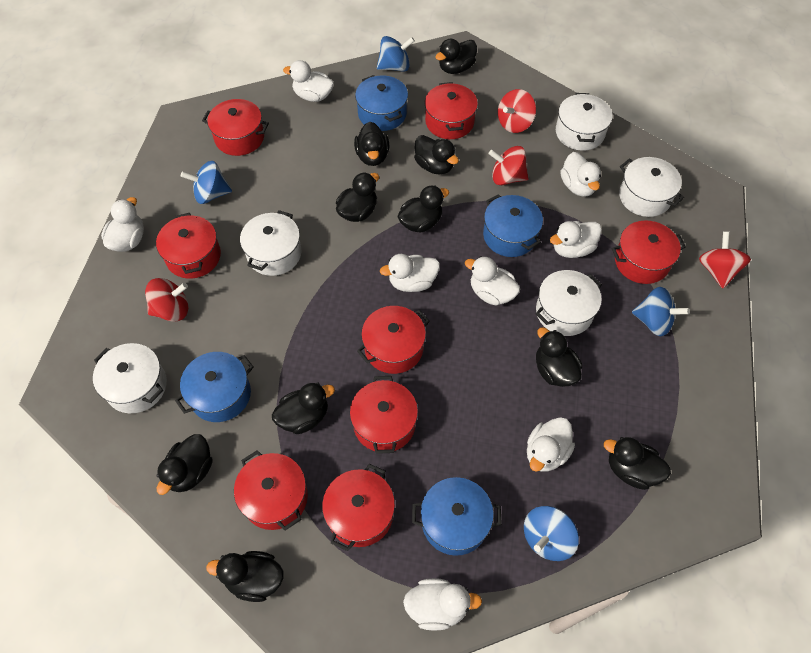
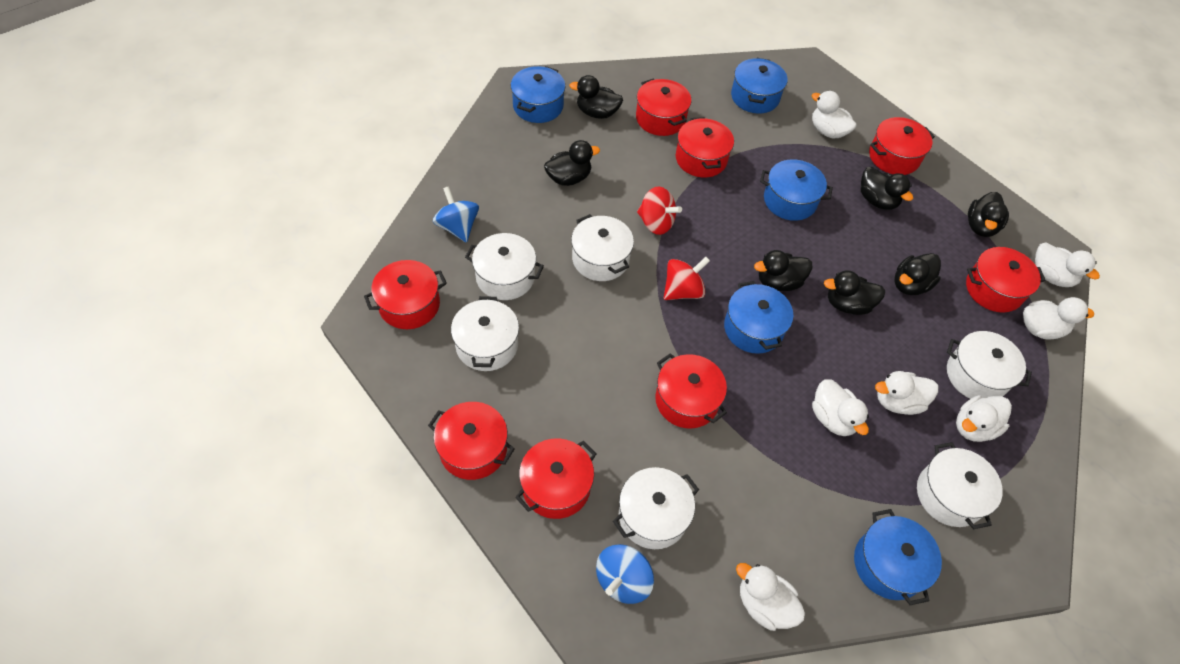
black duck: 10 -> 7
blue pot: 4 -> 5
blue spinning top: 4 -> 2
red spinning top: 4 -> 2
white duck: 8 -> 7
white pot: 5 -> 6

